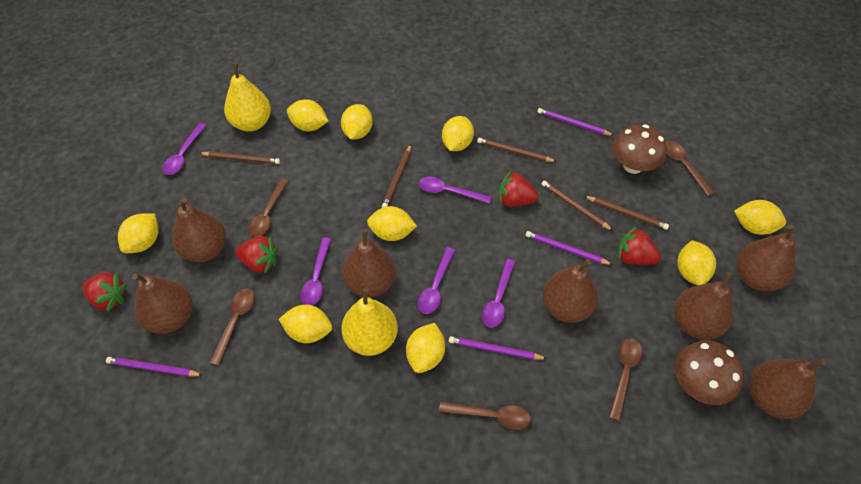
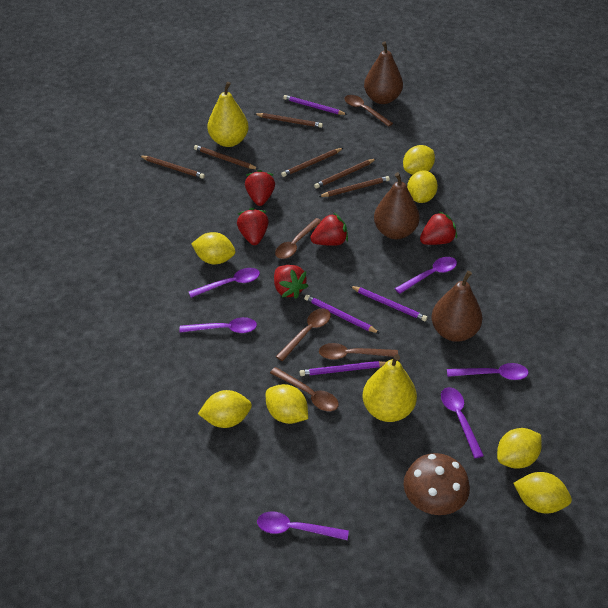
brown mushroom: 2 -> 1
brown pear: 7 -> 3
brown pencil: 5 -> 6
purple spoon: 5 -> 6
red strawberry: 4 -> 5
yellow lemon: 9 -> 7

